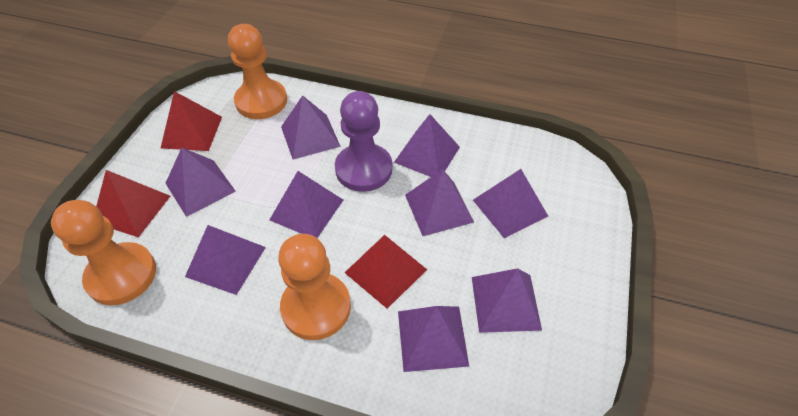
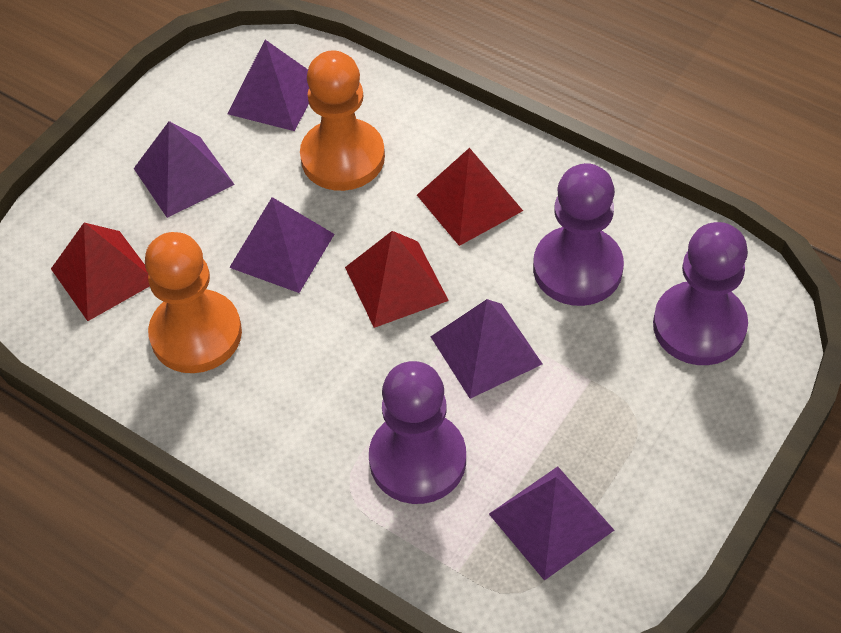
orange pawn: 3 -> 2
purple pawn: 1 -> 3
purple pyramid: 9 -> 5

